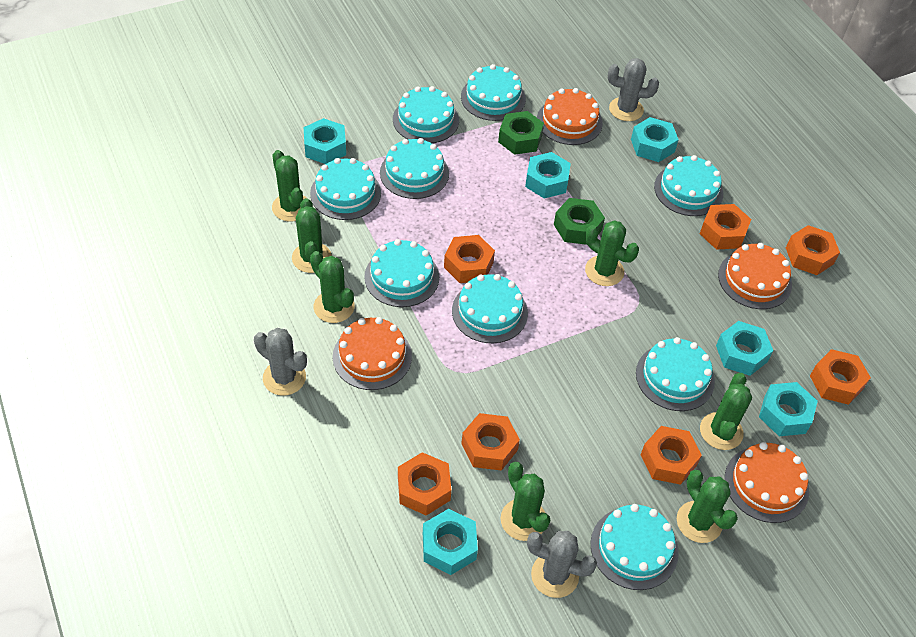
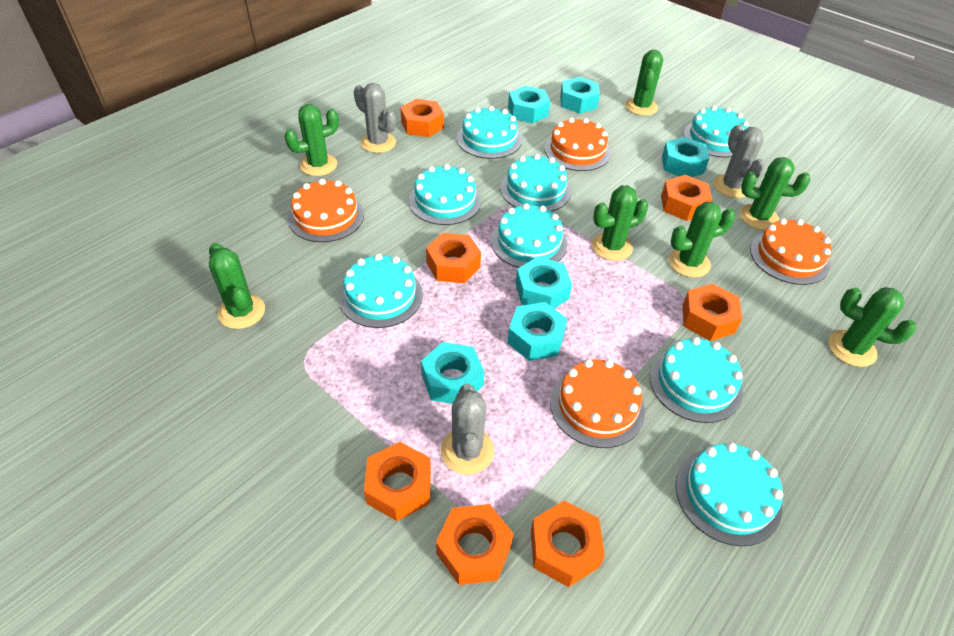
green nut: 2 -> 0
turquoise cake: 9 -> 8

